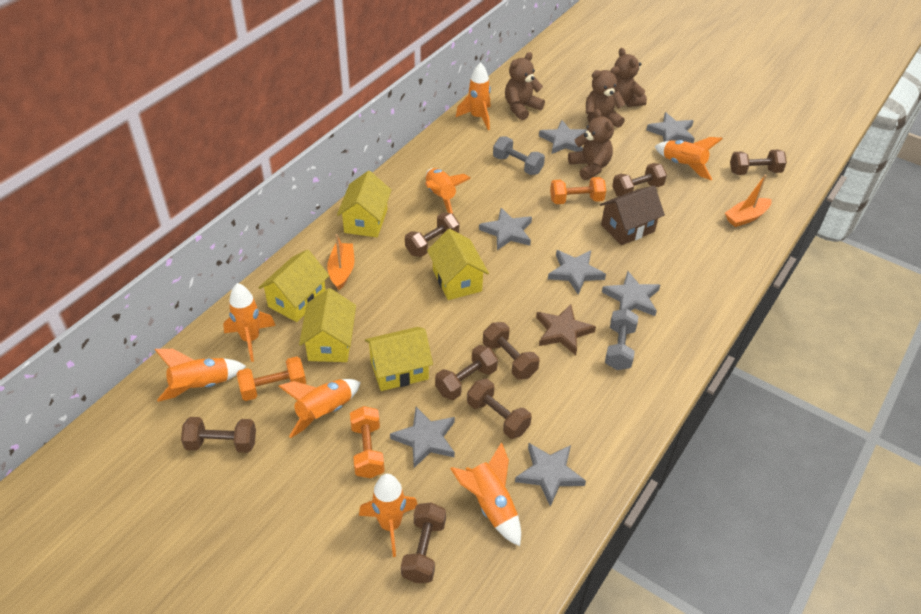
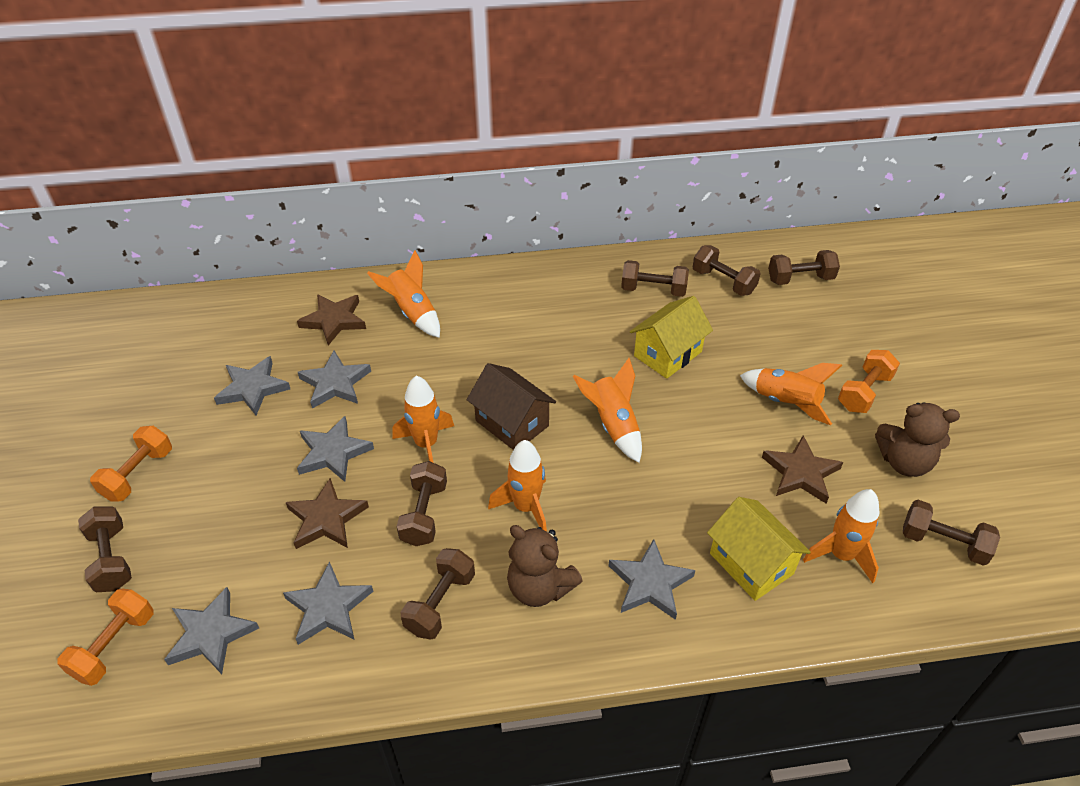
brown dumbbell: 8 -> 7
brown star: 1 -> 3
brown teddy bear: 4 -> 2
grey dumbbell: 2 -> 0
grey star: 7 -> 6
orange boat: 2 -> 0
orange rocket: 8 -> 6
yellow house: 5 -> 2

